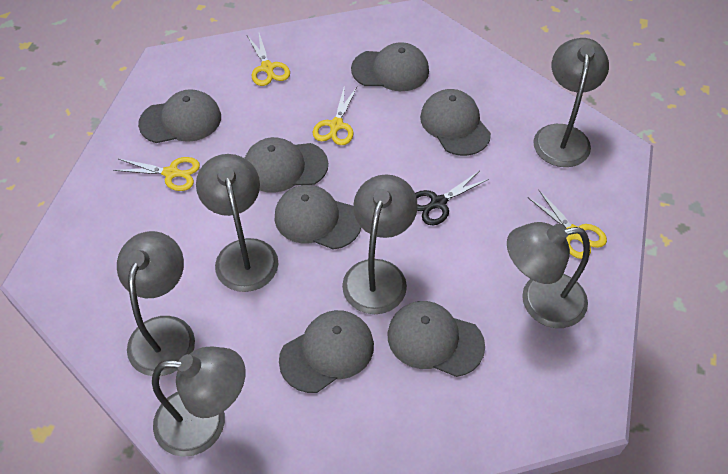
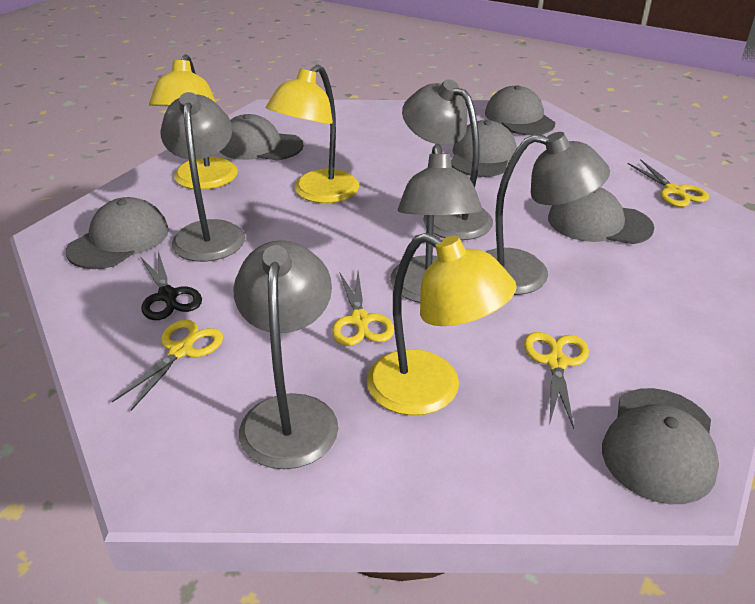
grey cap: 7 -> 6
grey lamp: 6 -> 5
yellow lamp: 0 -> 3

